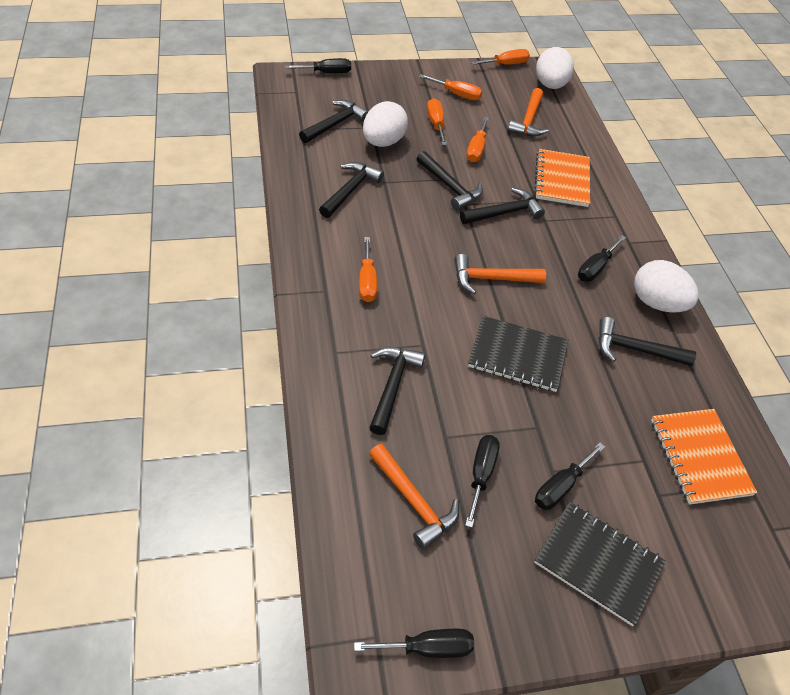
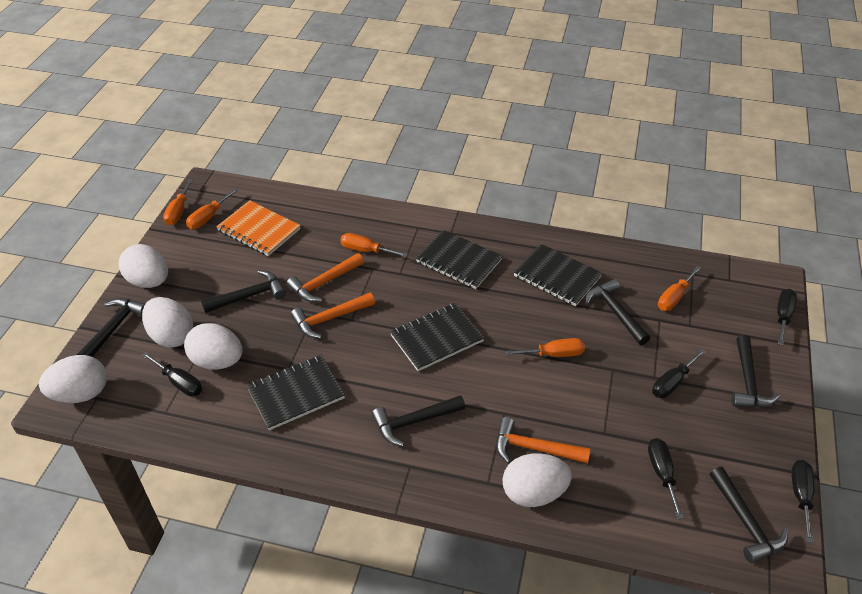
black notebook: 2 -> 4
orange notebook: 2 -> 1
white egg: 3 -> 5

